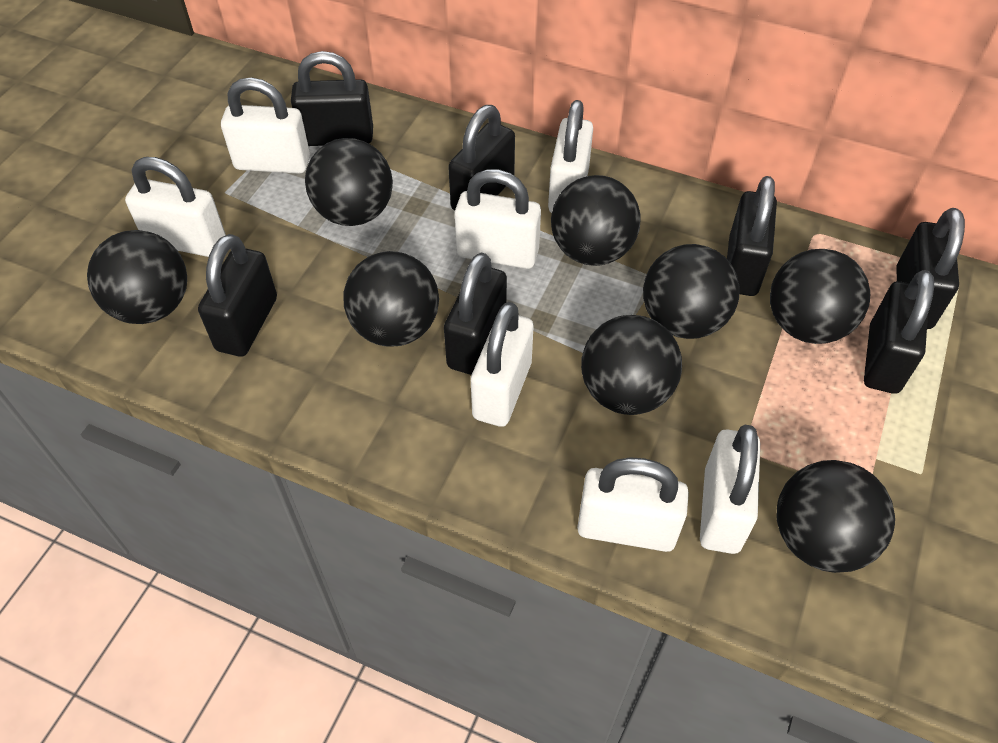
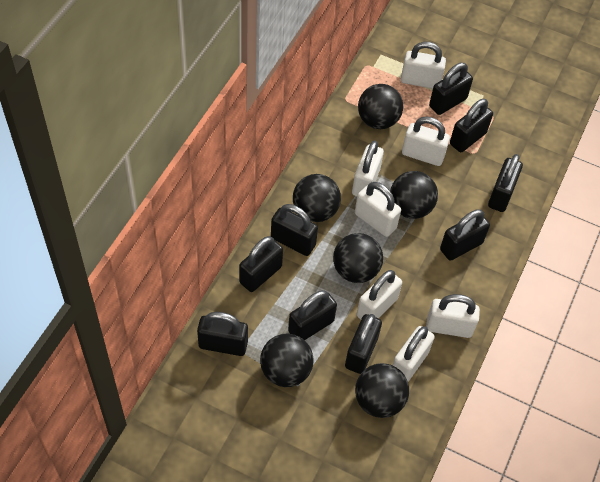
black ball: 8 -> 6
black padlock: 7 -> 9

